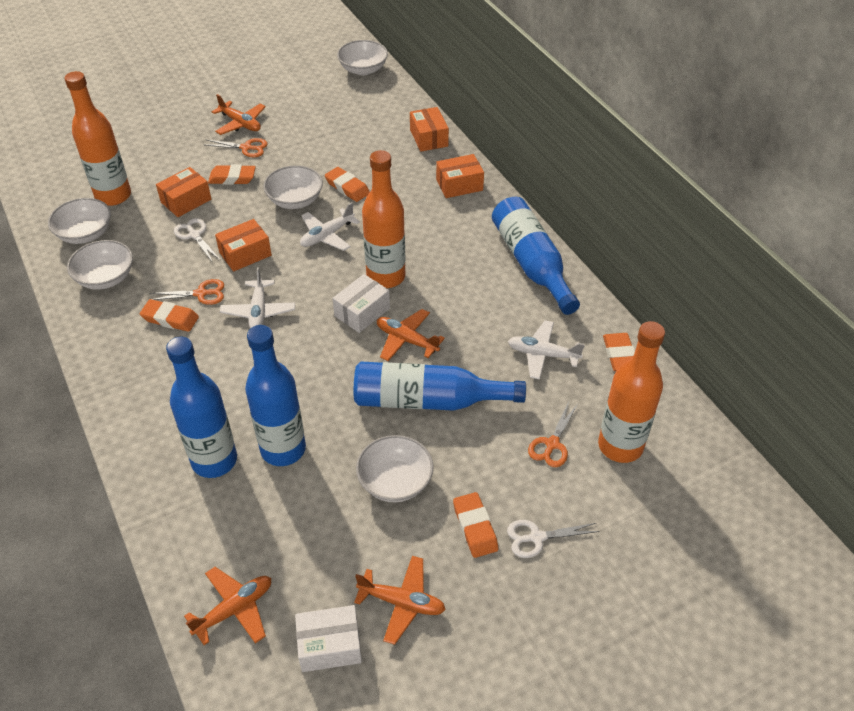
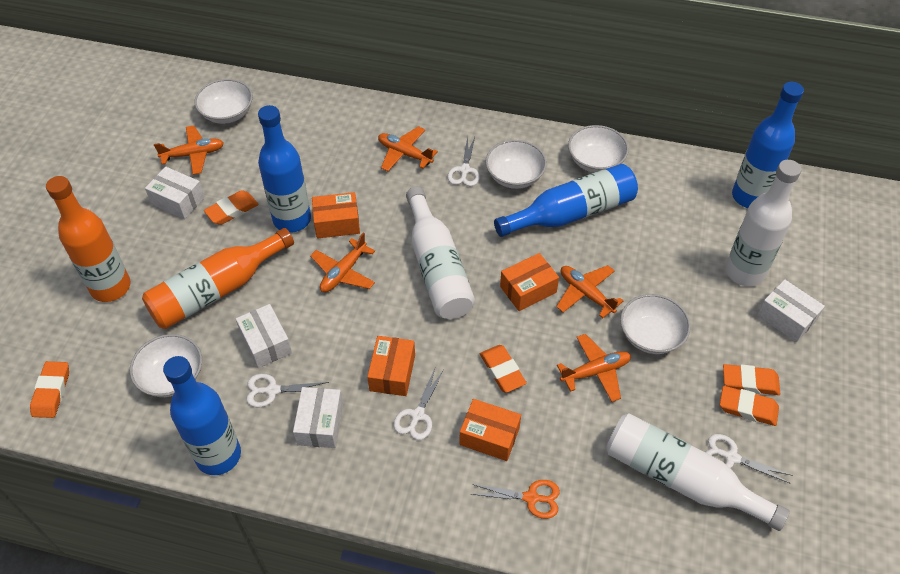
orange bottle: 3 -> 2
orange plane: 4 -> 5
orange scissors: 3 -> 1
white bottle: 0 -> 3
white box: 2 -> 4
white plane: 3 -> 0
white scissors: 2 -> 4

